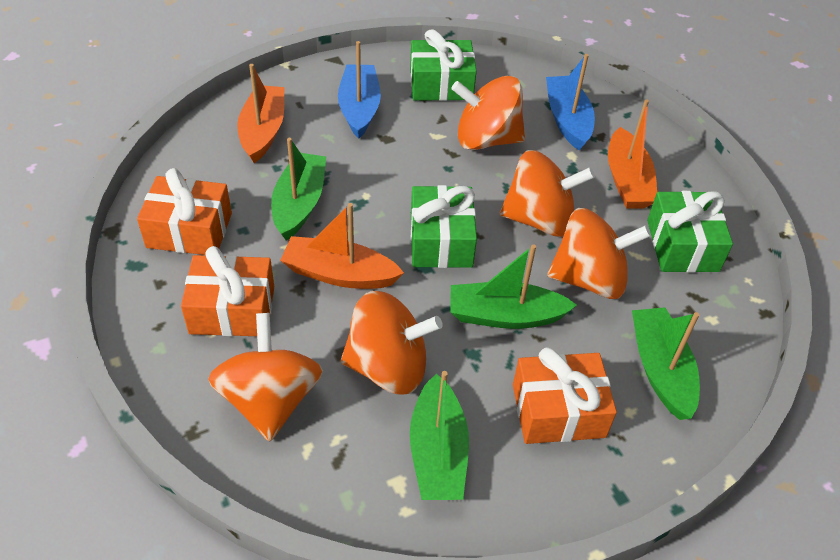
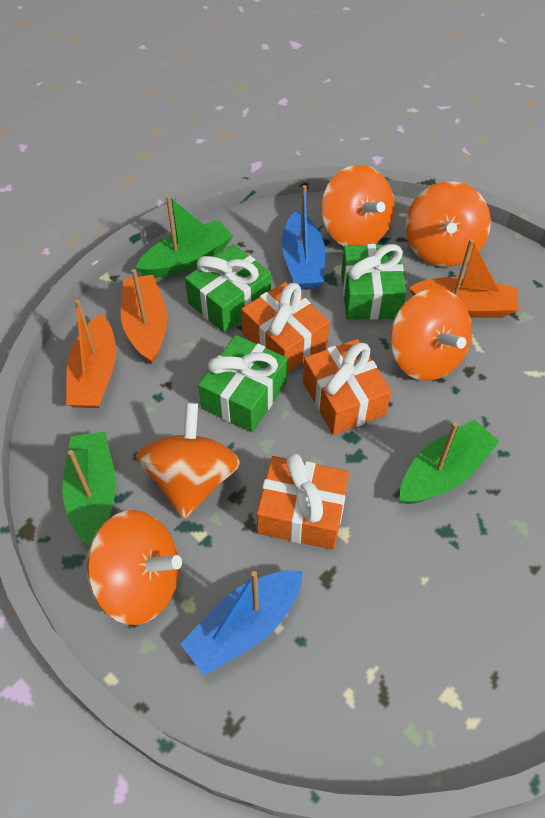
green boat: 4 -> 3

